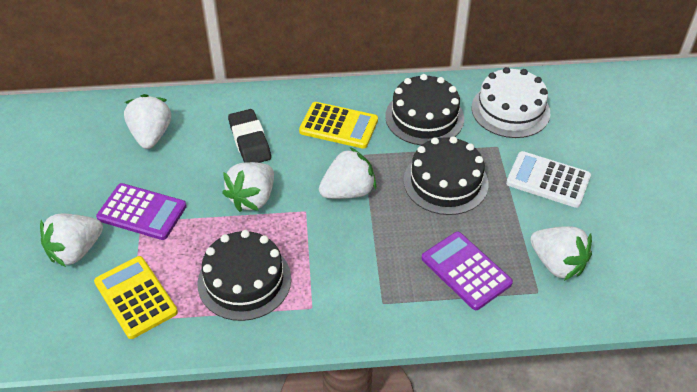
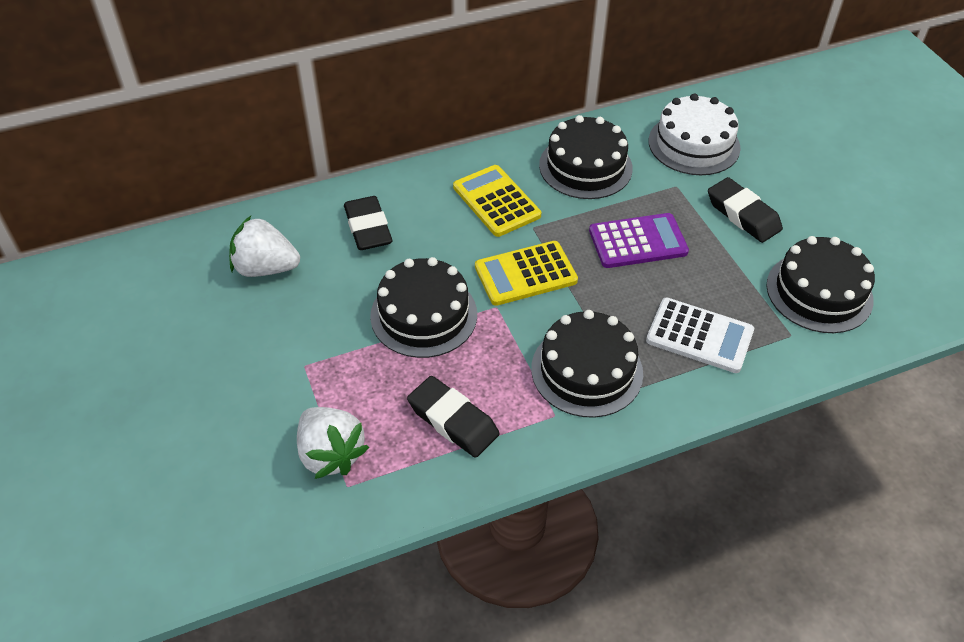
black cake: 3 -> 4
black eraser: 1 -> 3
purple calculator: 2 -> 1
white strawberry: 5 -> 2

